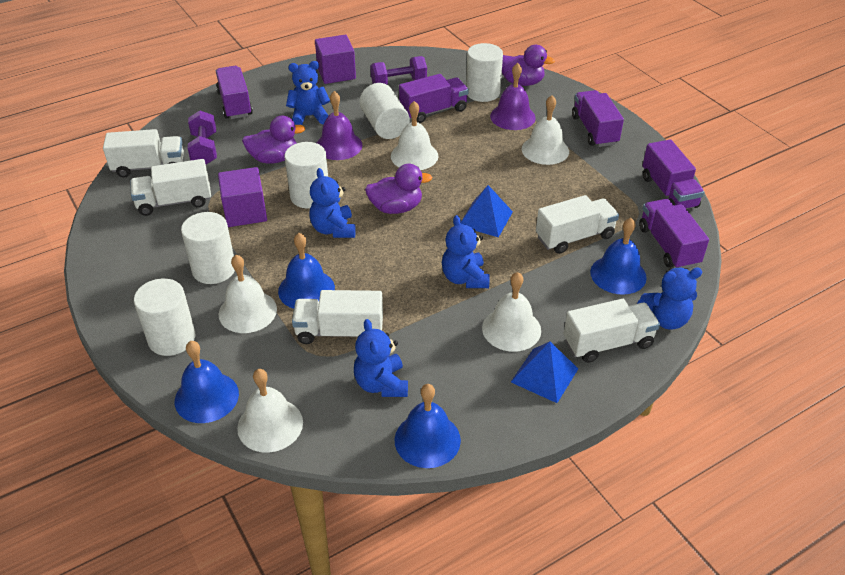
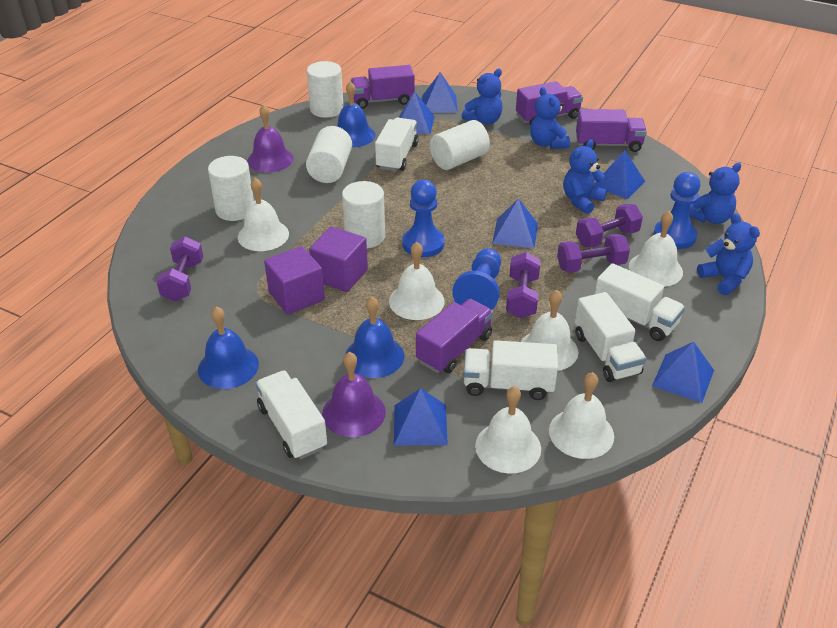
blue bell: 4 -> 3
blue pawn: 0 -> 3
blue pyramid: 2 -> 6
purple duck: 3 -> 0
purple dumbbell: 2 -> 4
purple truck: 5 -> 4
white bell: 5 -> 6

